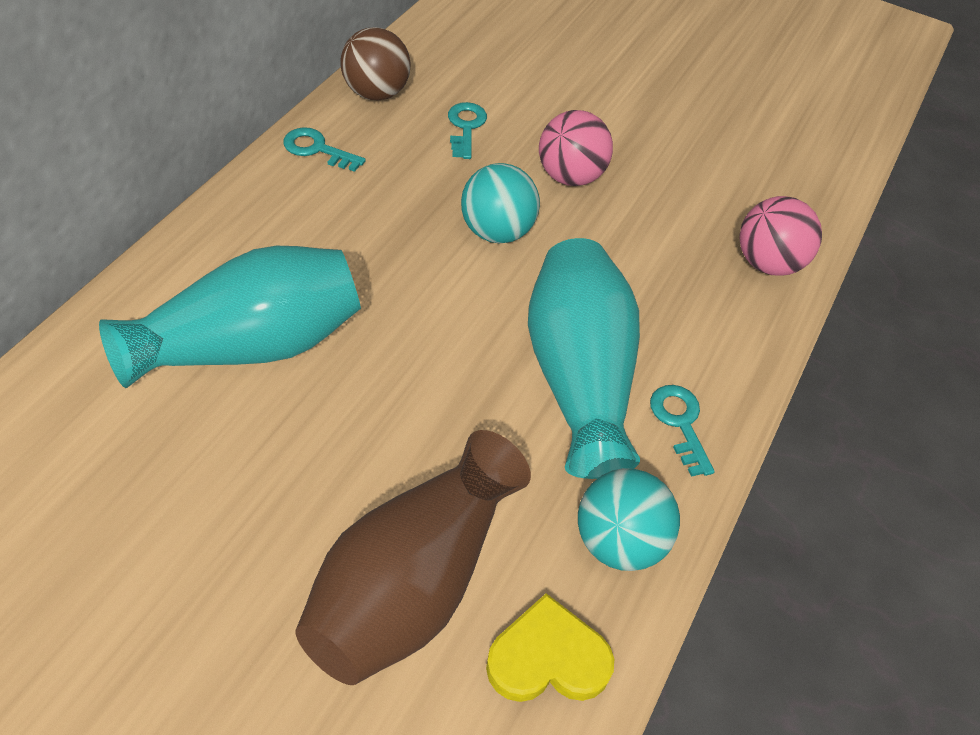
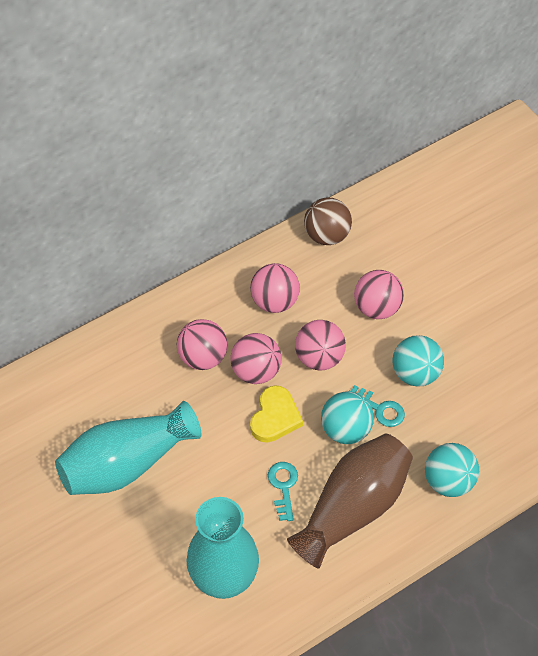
pink ball: 2 -> 5
turquoise ball: 2 -> 3
turquoise key: 3 -> 2

